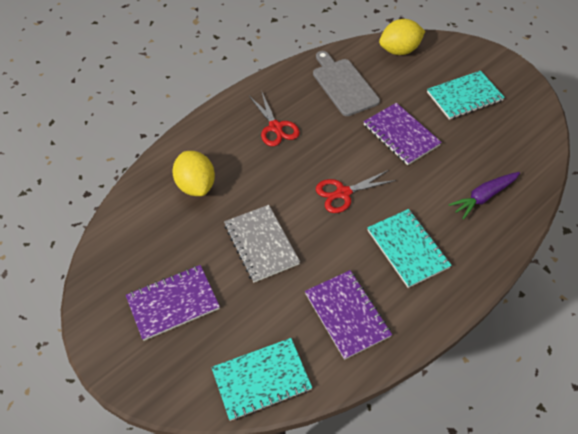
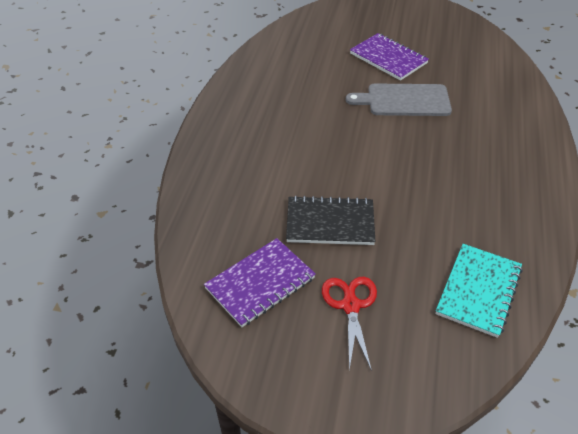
black notebook: 0 -> 1
grey notebook: 1 -> 0
purple carrot: 1 -> 0
purple notebook: 3 -> 2
red scissors: 2 -> 1
turquoise notebook: 3 -> 1
yellow lemon: 2 -> 0

